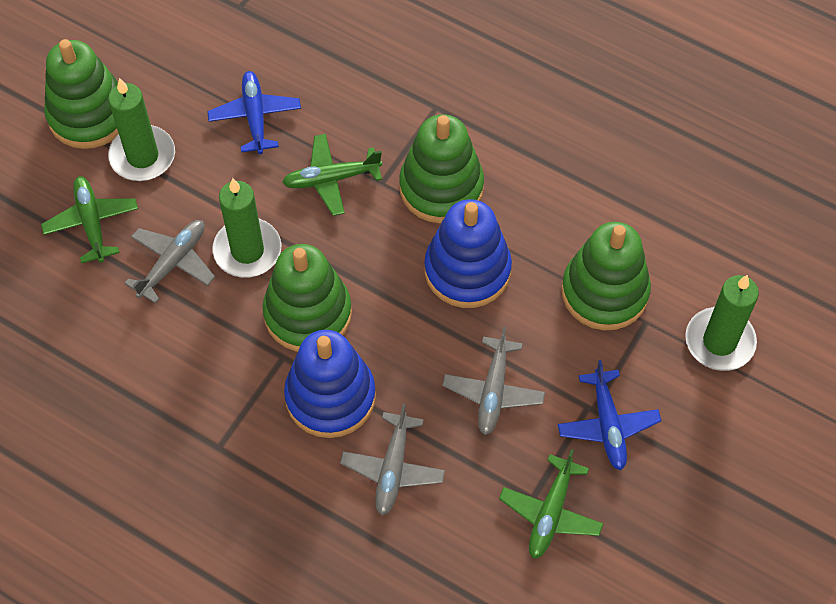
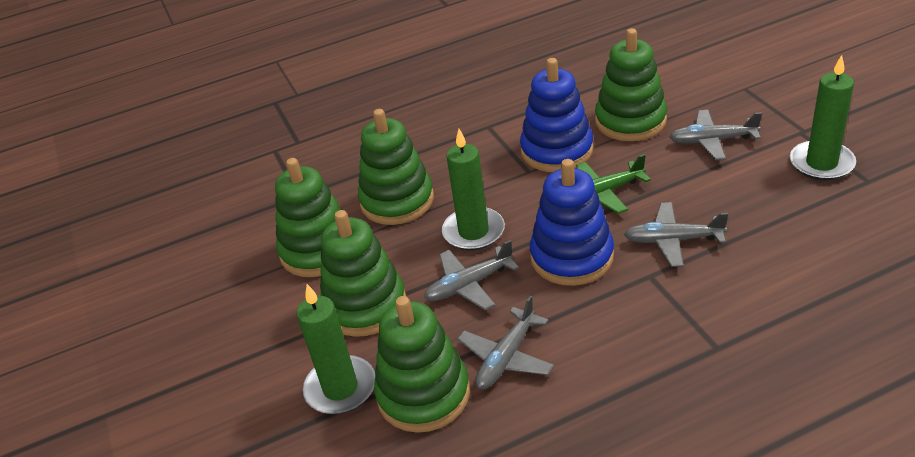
blue plane: 2 -> 0
green plane: 3 -> 1
green stacking toy: 4 -> 5
grey plane: 3 -> 4

